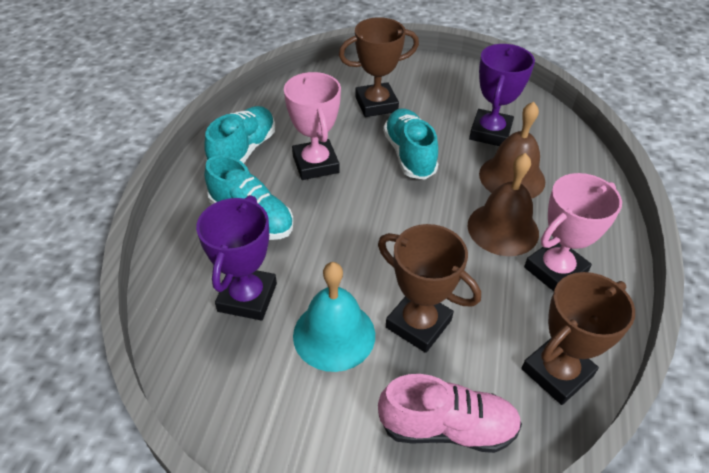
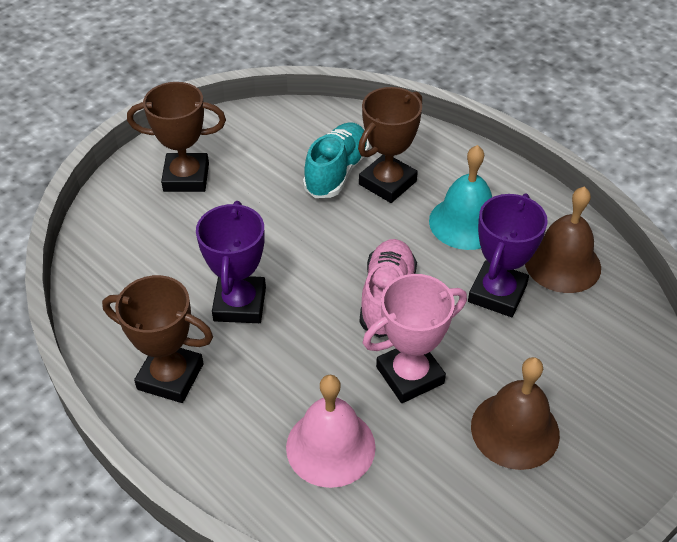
pink bell: 0 -> 1
pink trophy: 2 -> 1
turquoise shoe: 3 -> 1

